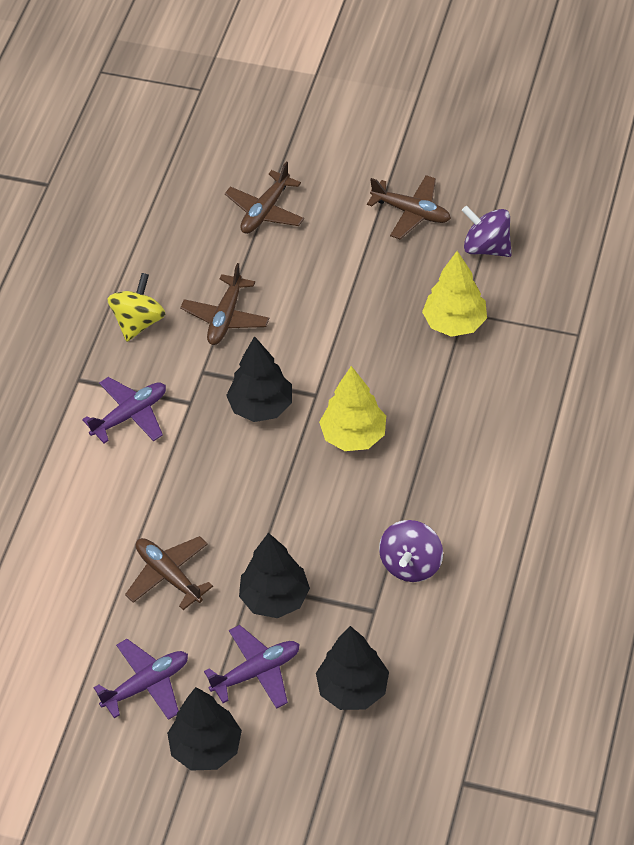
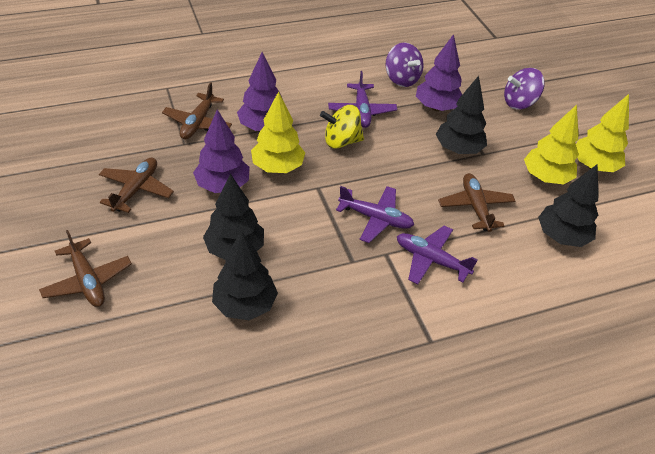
purple tree: 0 -> 3
yellow tree: 2 -> 3

